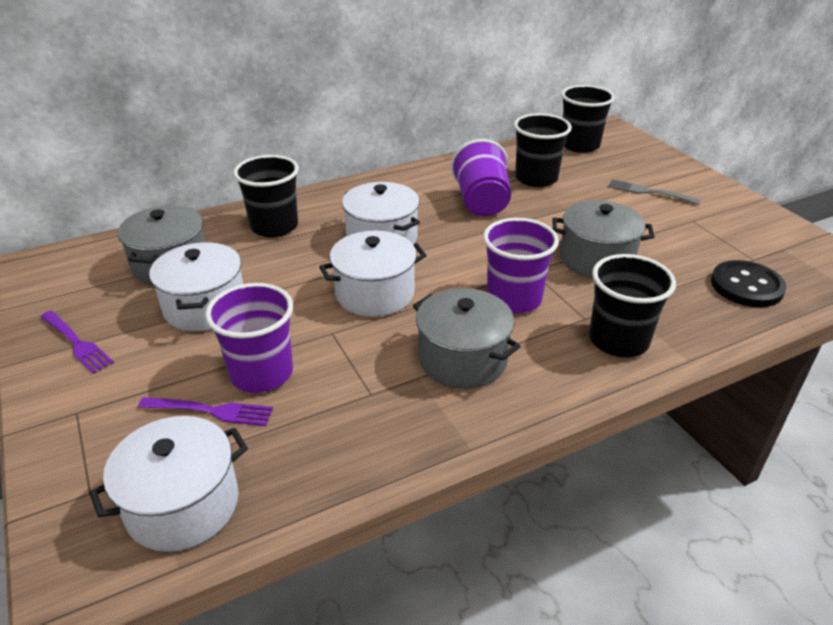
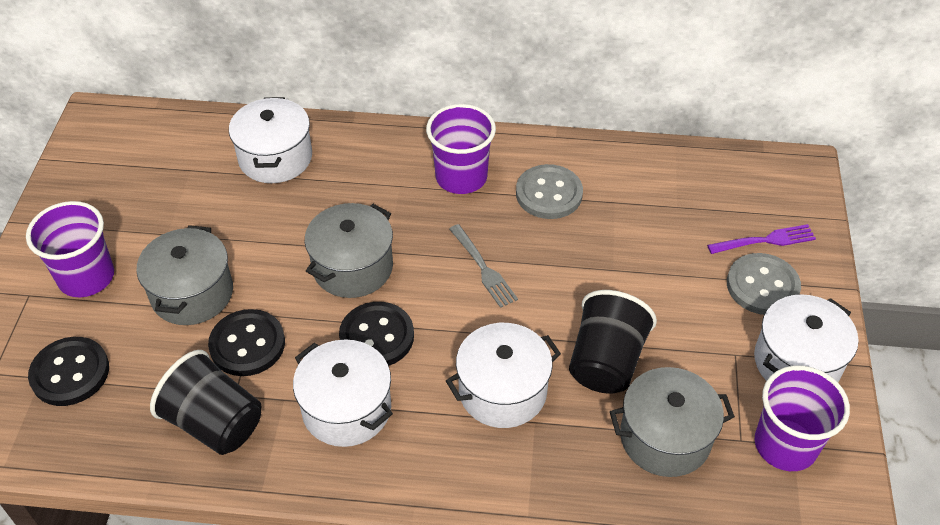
black button: 1 -> 3
black cup: 4 -> 2
grey button: 0 -> 2
purple fork: 2 -> 1

